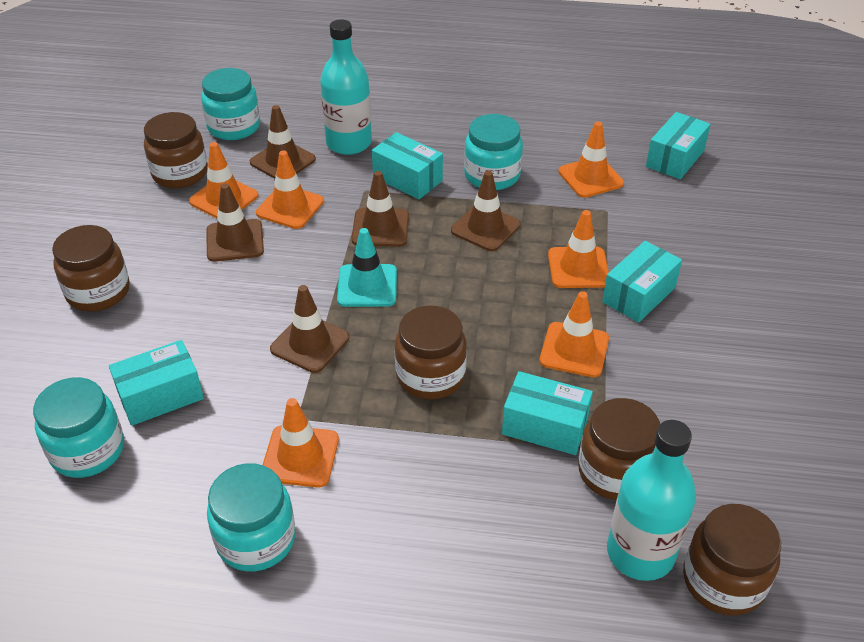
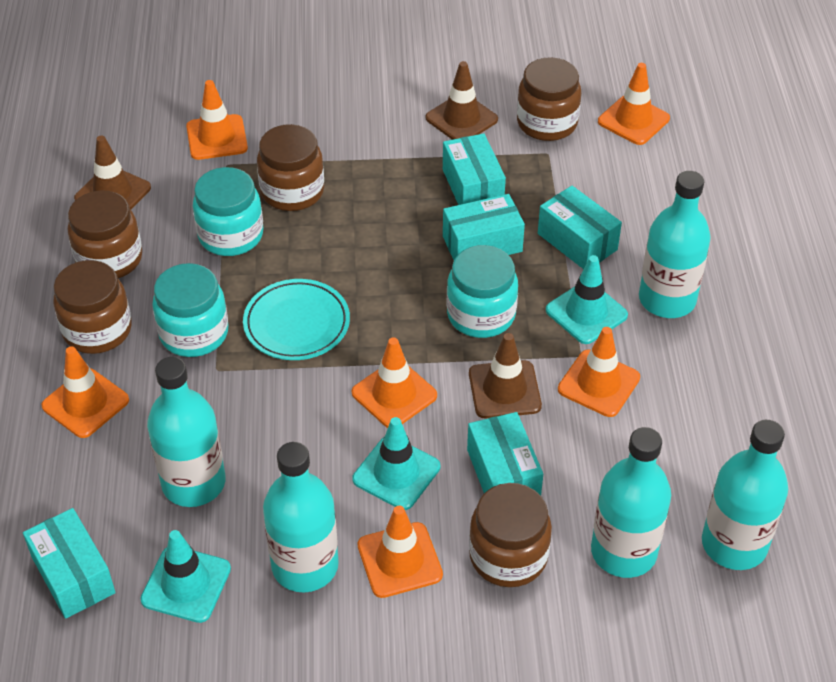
brown traffic cone: 5 -> 3
turquoise bottle: 2 -> 5
turquoise jar: 4 -> 3
turquoise plate: 0 -> 1
turquoise traffic cone: 1 -> 3

